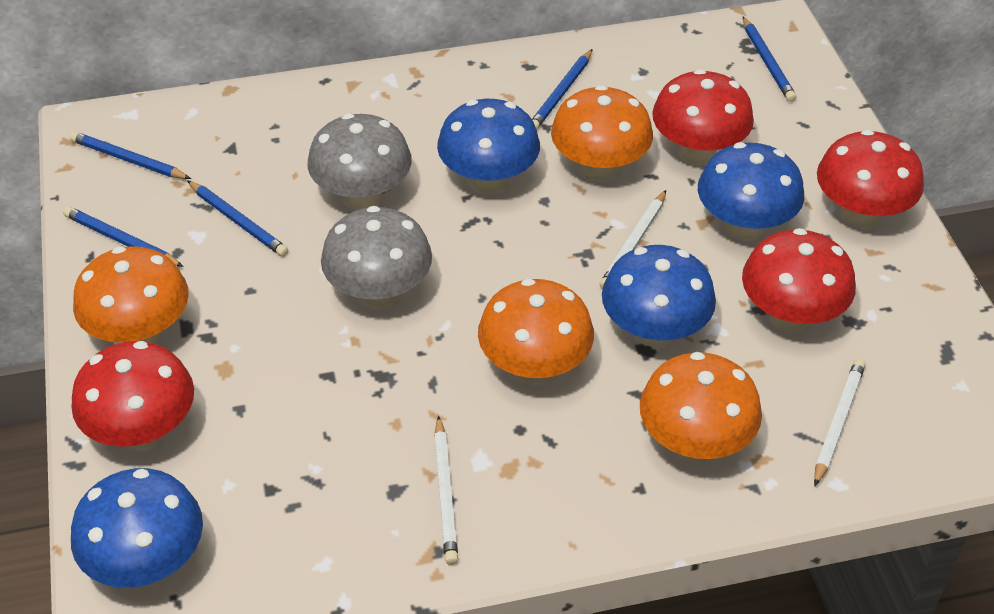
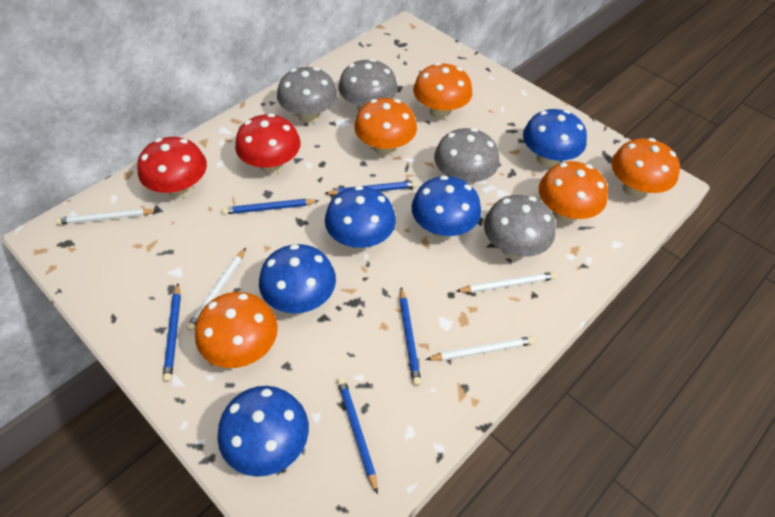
blue mushroom: 4 -> 5
grey mushroom: 2 -> 4
orange mushroom: 4 -> 5
red mushroom: 4 -> 2
white pencil: 3 -> 4

